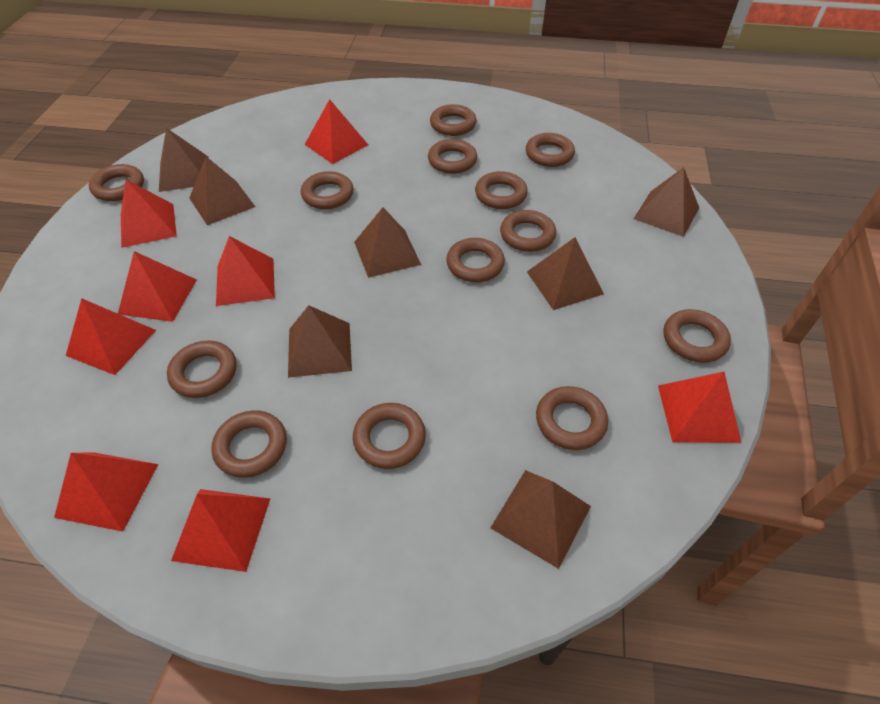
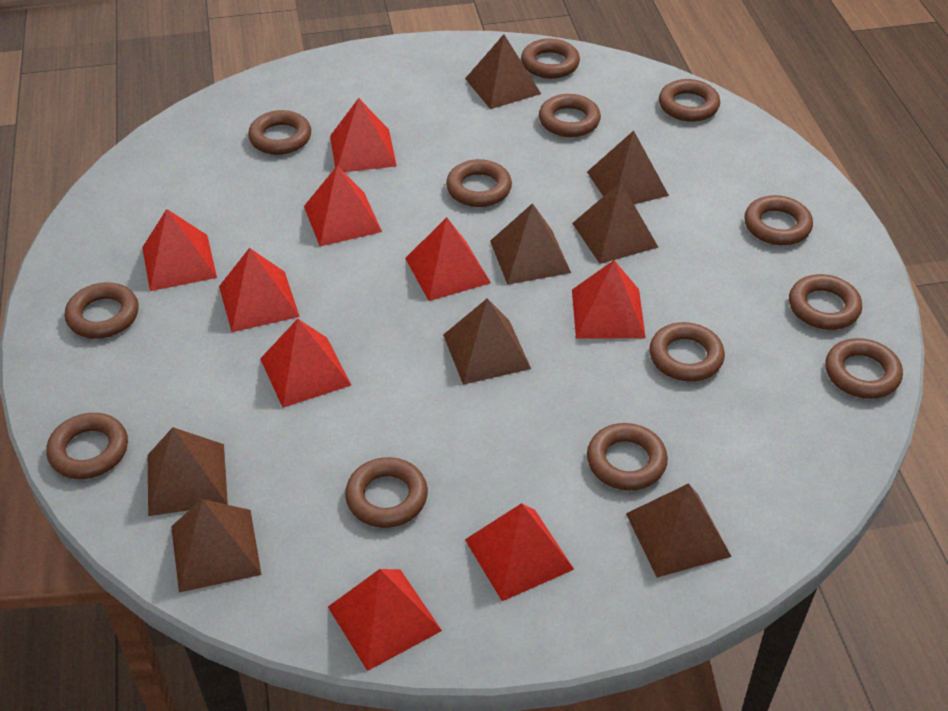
brown pyramid: 7 -> 8
red pyramid: 8 -> 9

